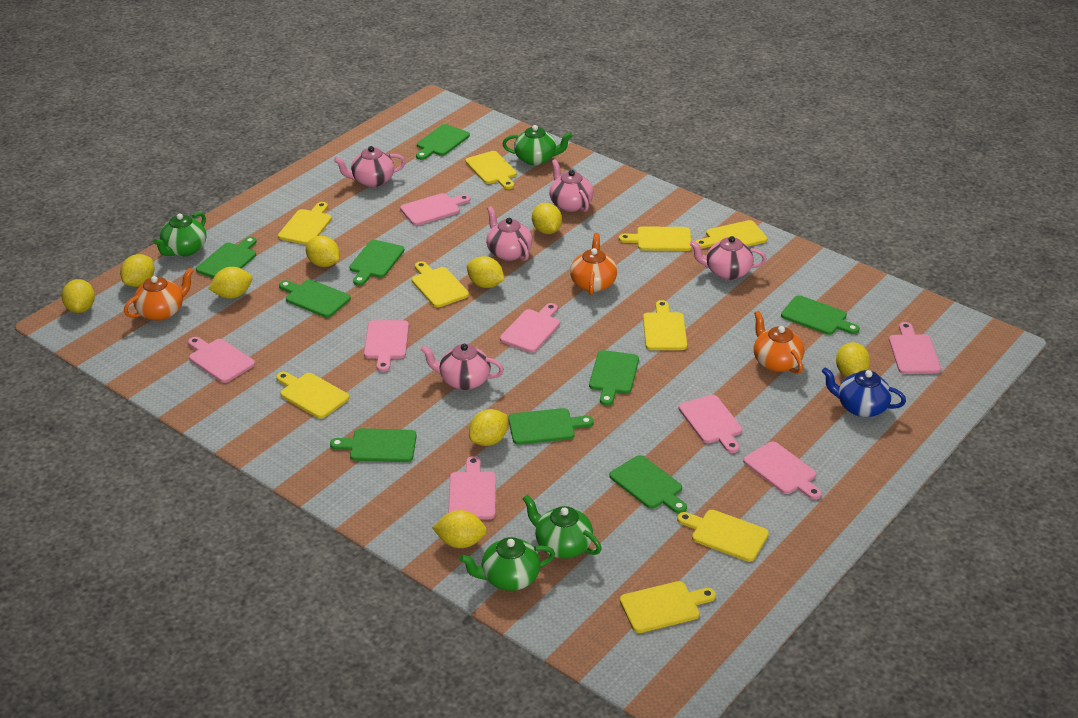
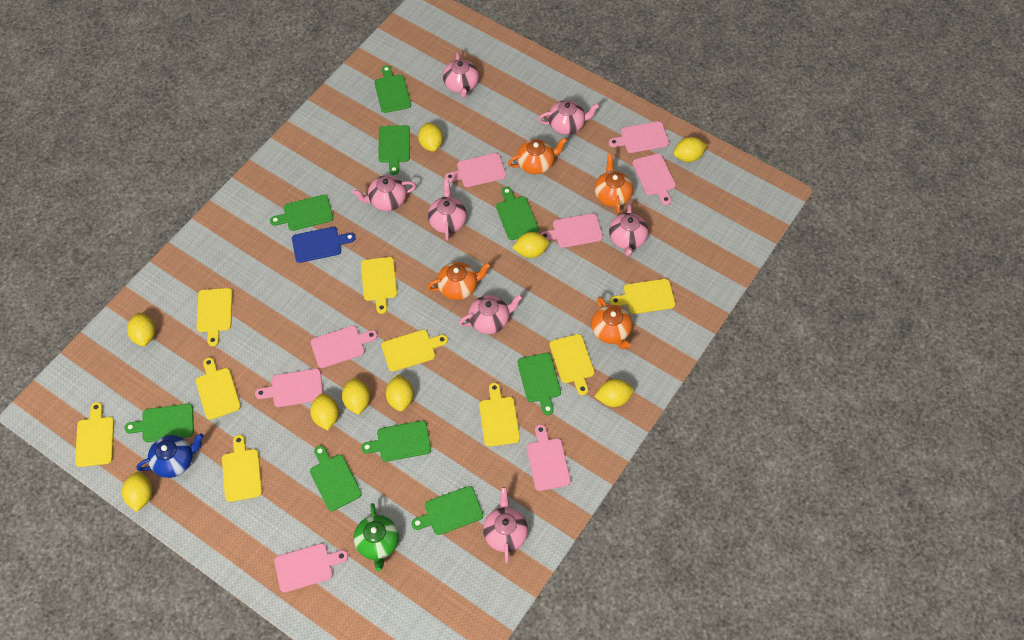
blue cutting board: 0 -> 1
green teapot: 4 -> 1
orange teapot: 3 -> 4
pink teapot: 5 -> 7

